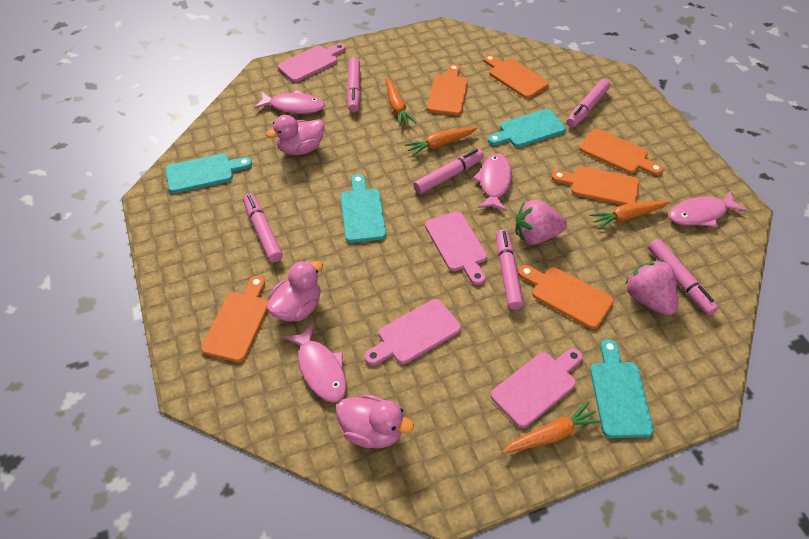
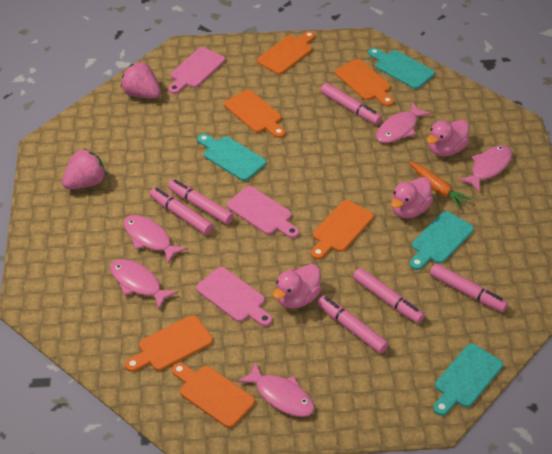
orange carrot: 4 -> 1
pink cutting board: 4 -> 3
pink fish: 4 -> 5

